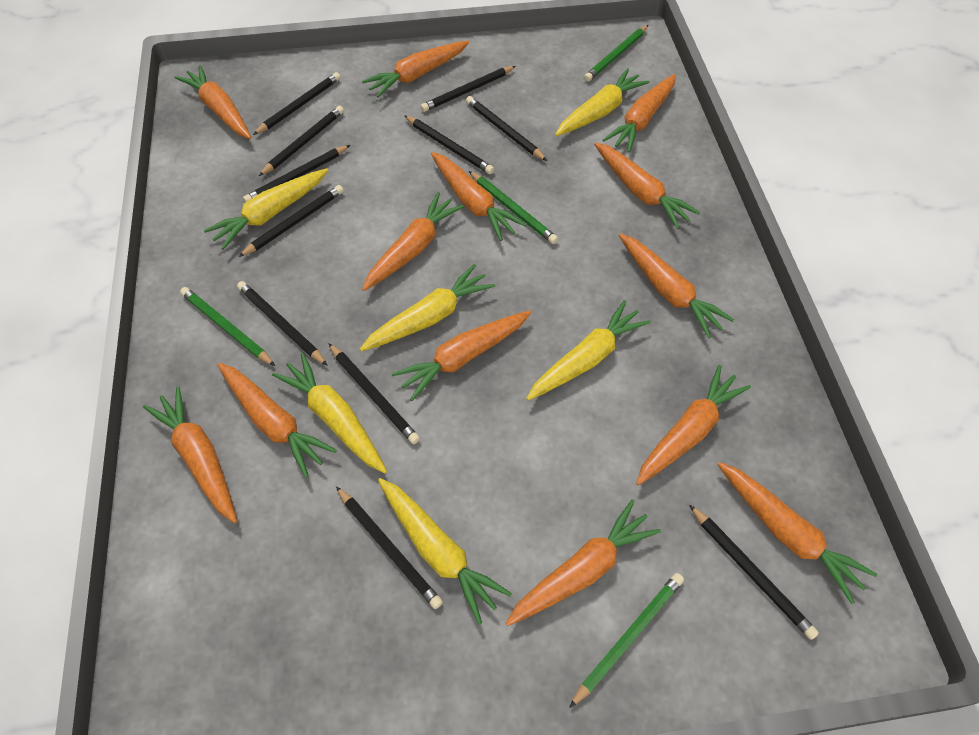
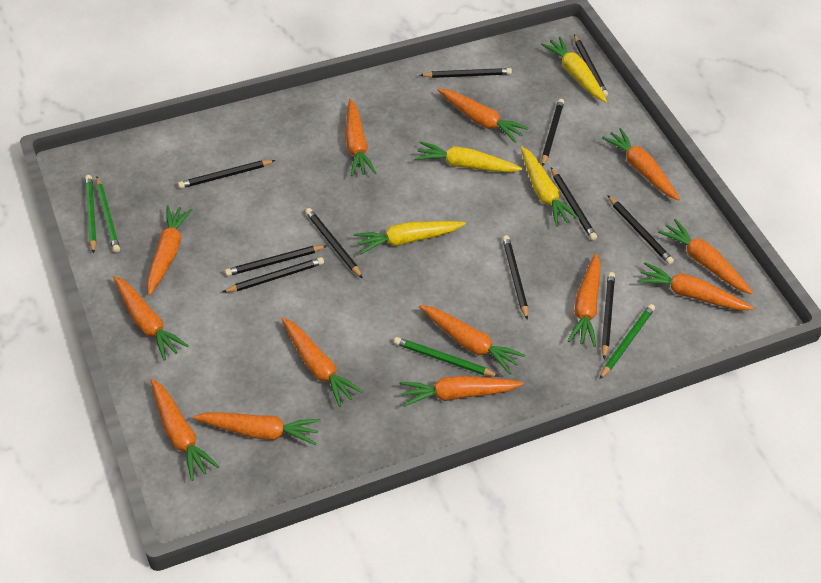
yellow carrot: 6 -> 4

